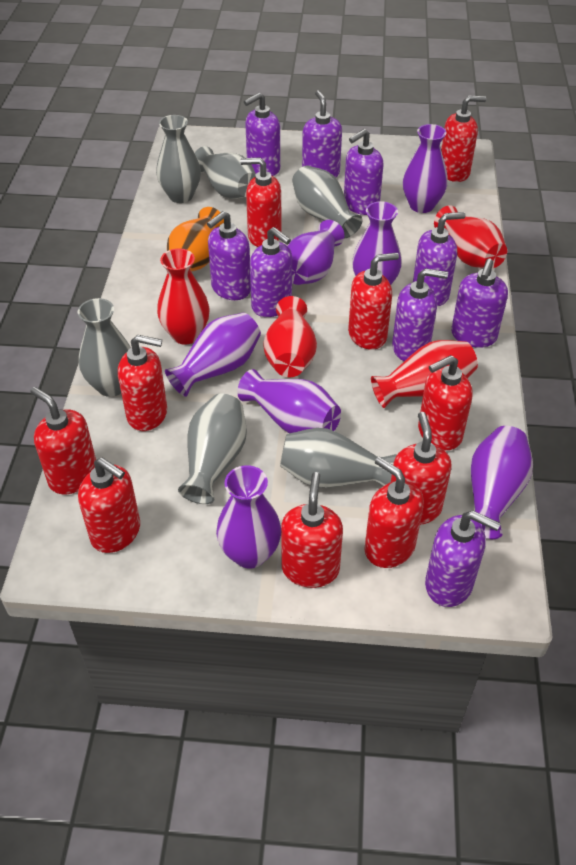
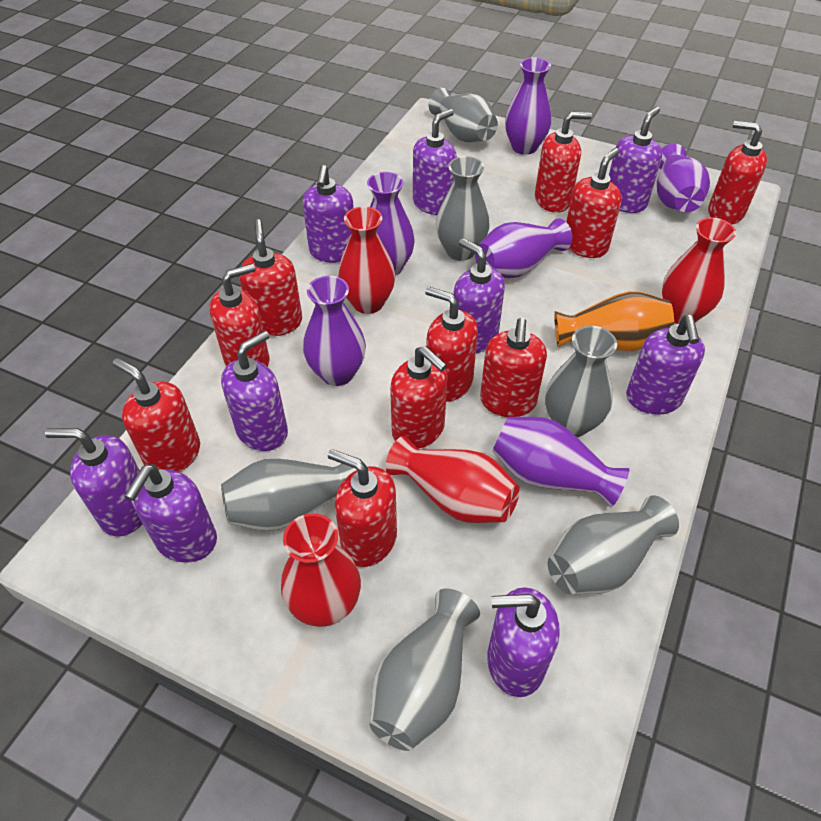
purple vase: 7 -> 6

